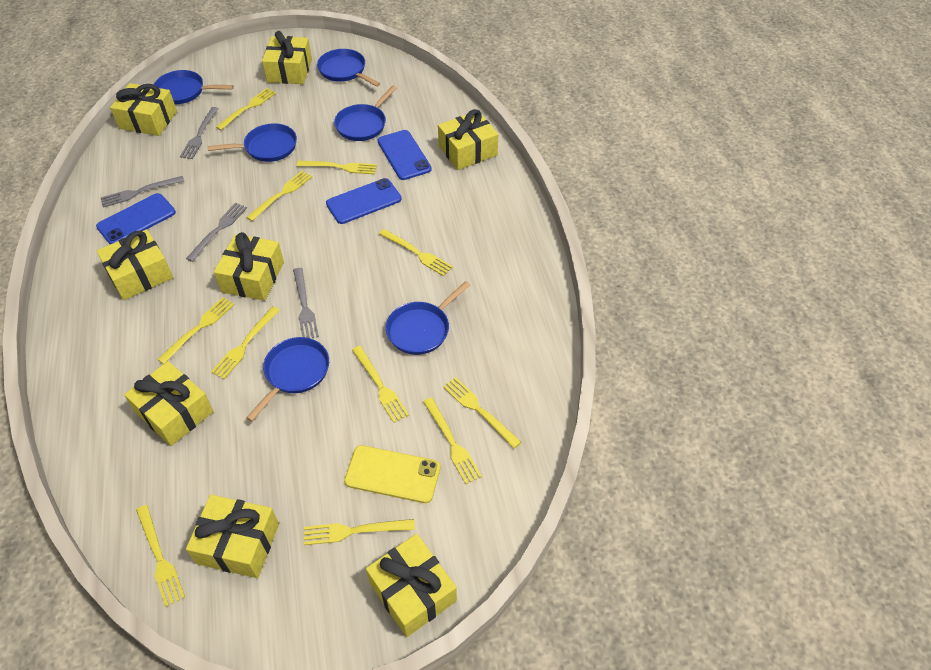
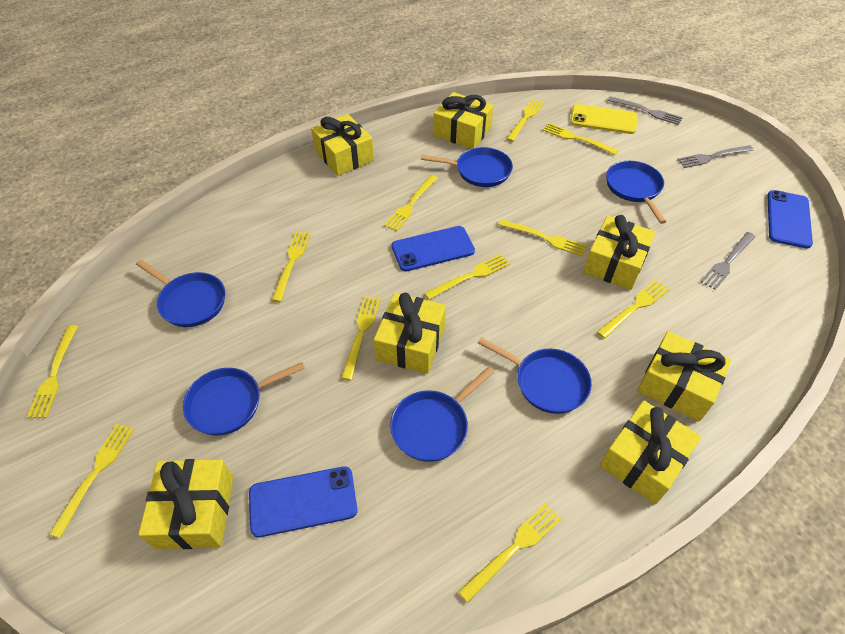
grey fork: 4 -> 3
yellow gift: 8 -> 7

